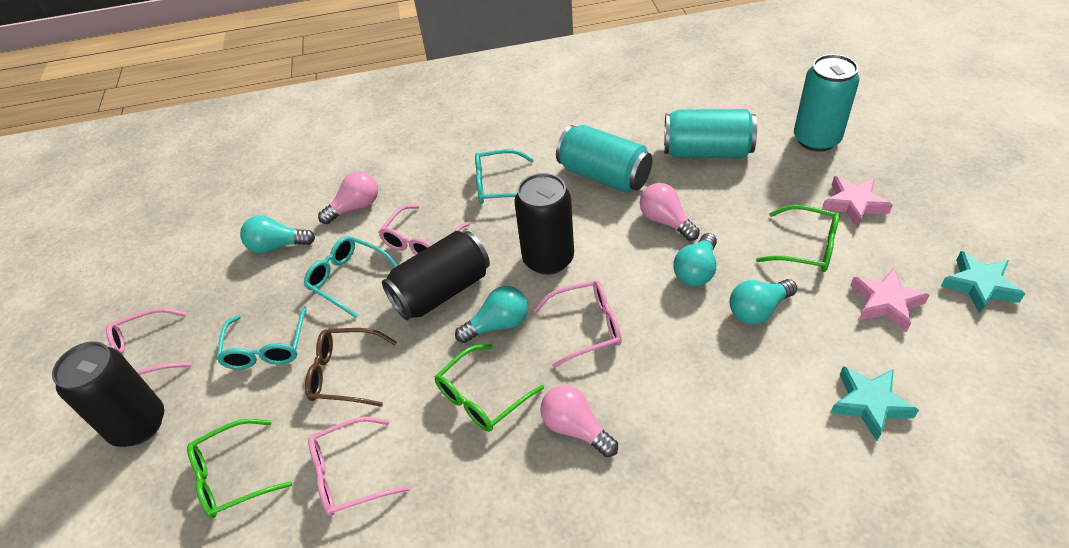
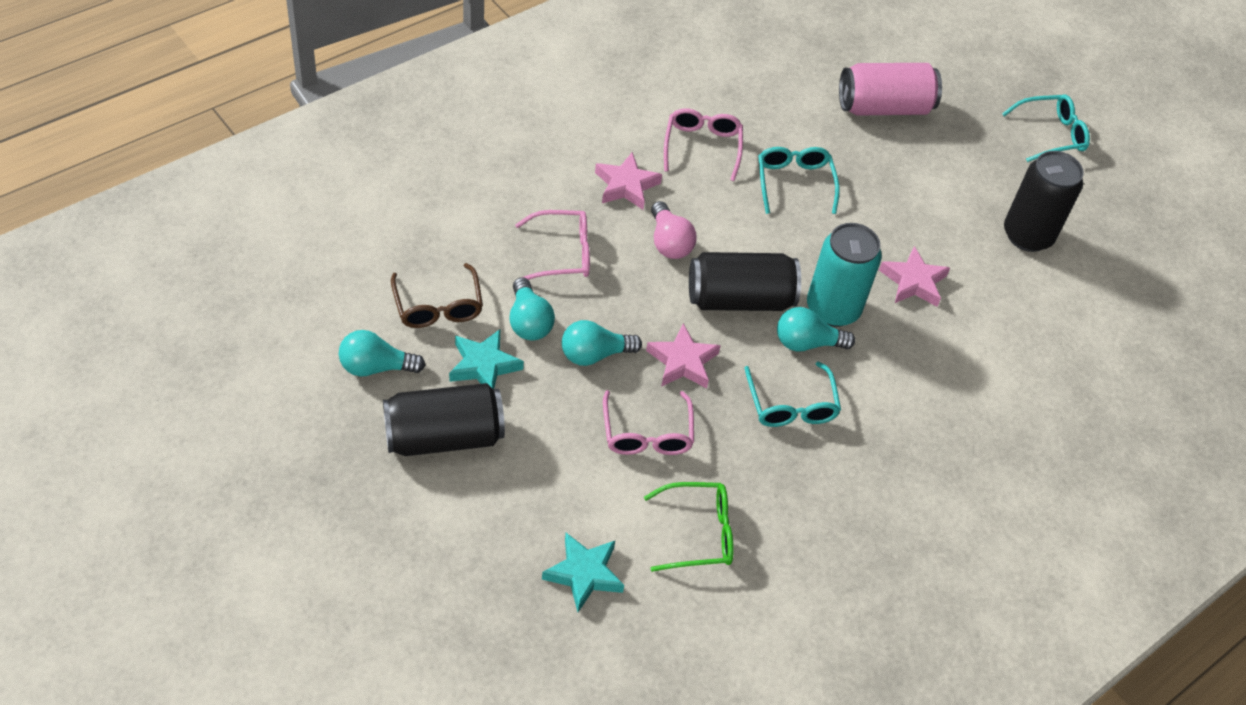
green glasses: 3 -> 1
pink can: 0 -> 1
pink glasses: 4 -> 3
pink light bulb: 3 -> 1
pink star: 2 -> 3
turquoise can: 3 -> 1

